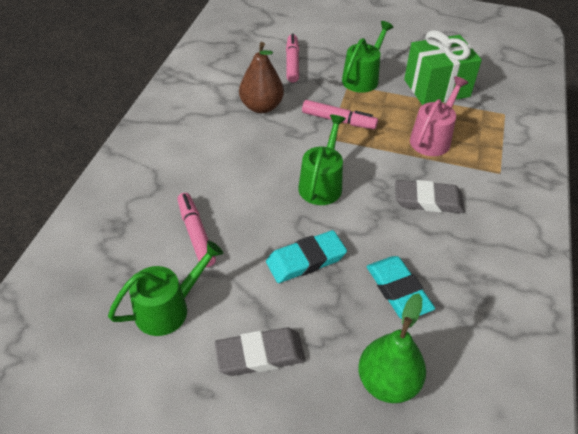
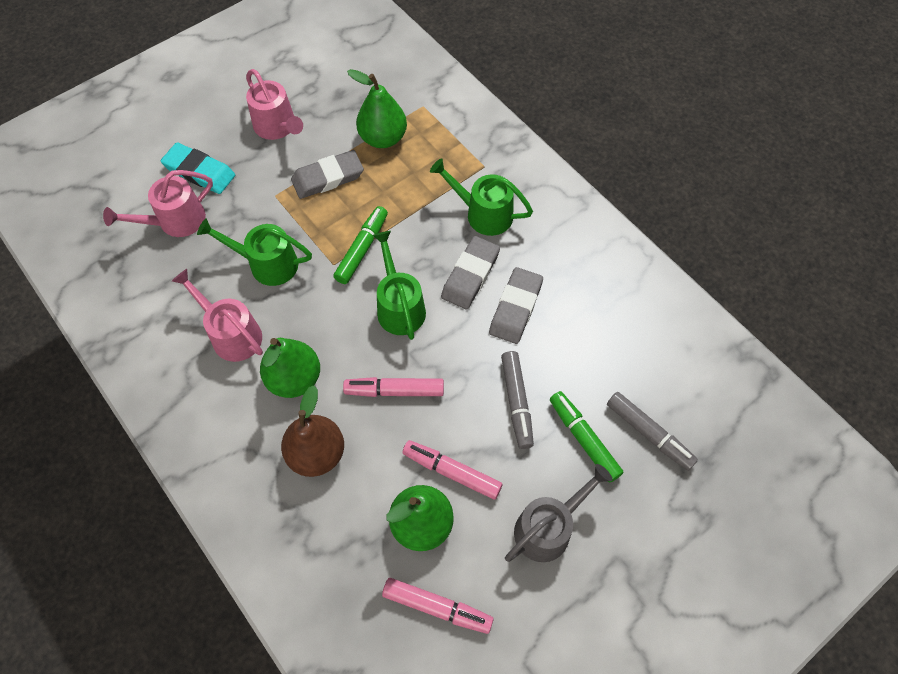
green gift: 1 -> 0
green marker: 0 -> 2
green pear: 1 -> 3
grey eraser: 2 -> 3
grey marker: 0 -> 2
grey watering can: 0 -> 1
pink watering can: 1 -> 3
turquoise eraser: 2 -> 1

